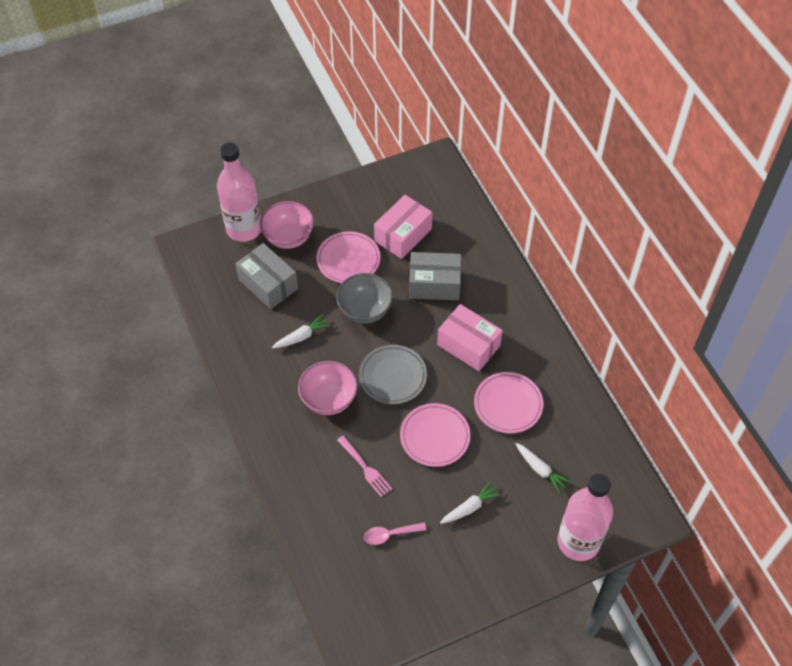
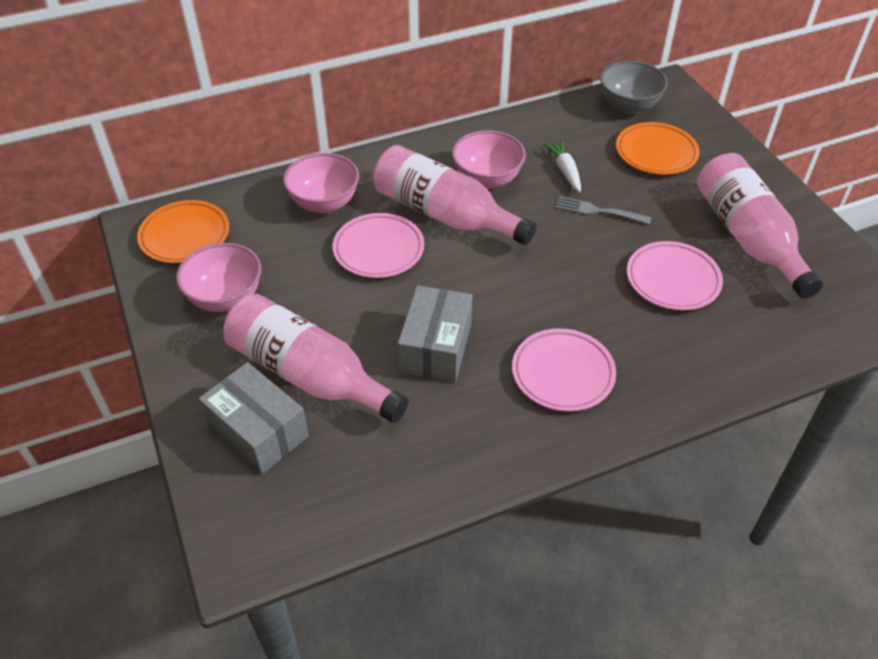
grey fork: 0 -> 1
grey plate: 1 -> 0
orange plate: 0 -> 2
pink bottle: 2 -> 3
pink bowl: 2 -> 3
pink box: 2 -> 0
pink fork: 1 -> 0
pink spoon: 1 -> 0
white carrot: 3 -> 1

